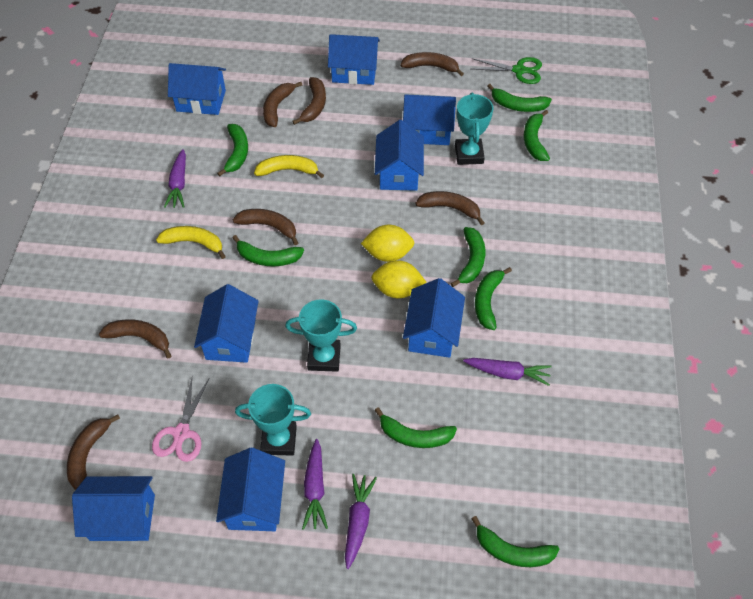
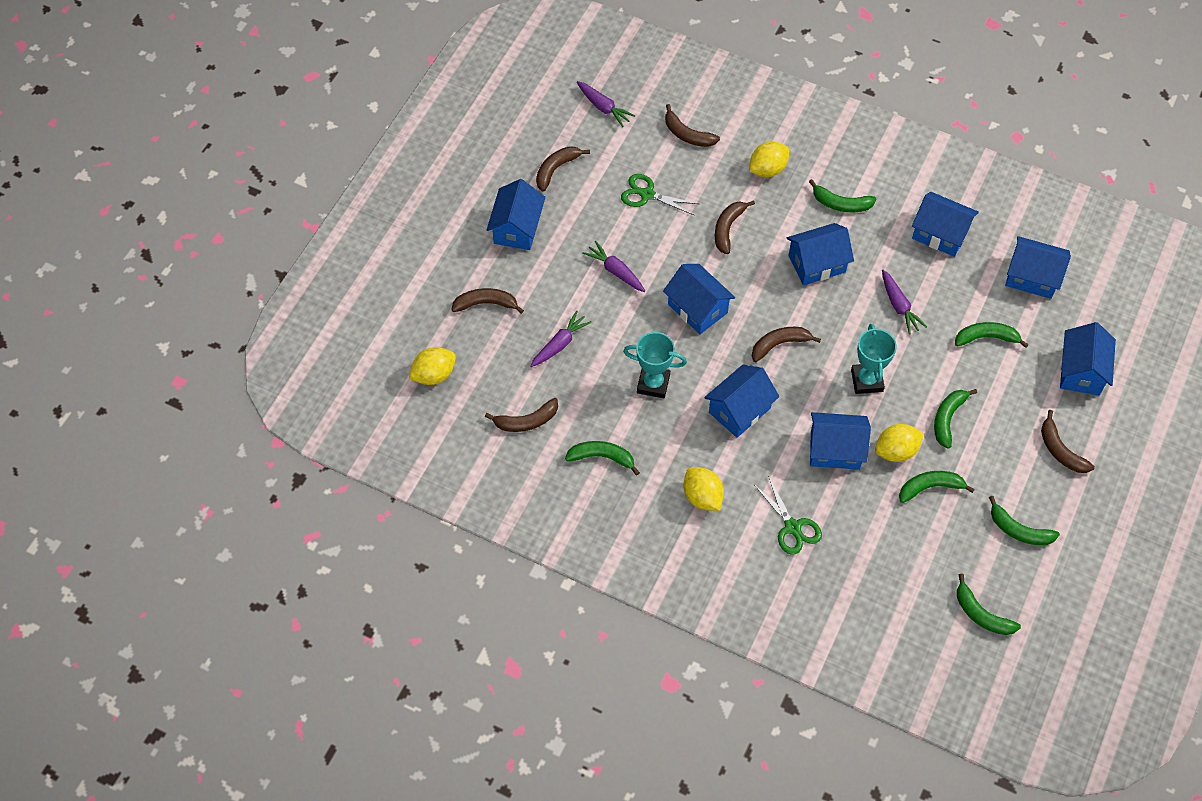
green banana: 8 -> 7
green scissors: 1 -> 2
pink scissors: 1 -> 0
turquoise trophy: 3 -> 2
yellow banana: 2 -> 0
yellow lemon: 2 -> 4

